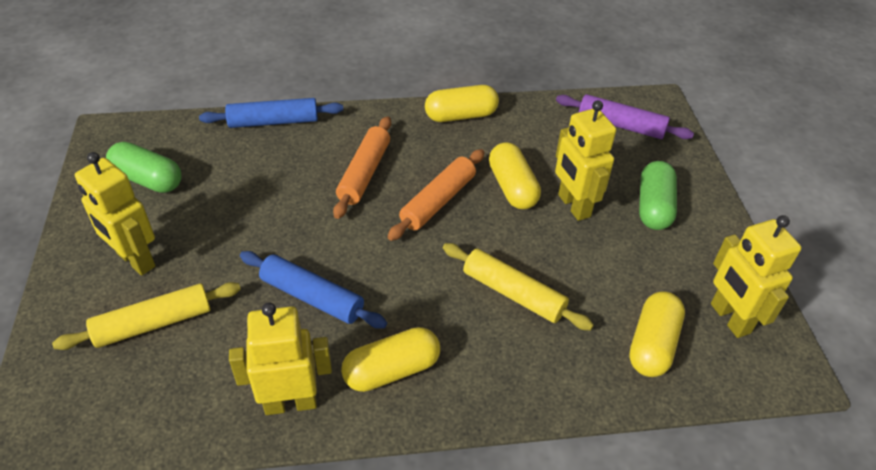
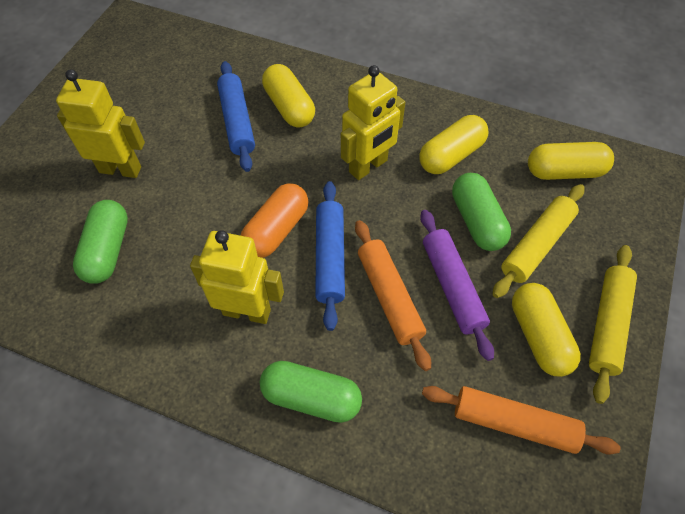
green capsule: 2 -> 3
orange capsule: 0 -> 1
yellow robot: 4 -> 3

